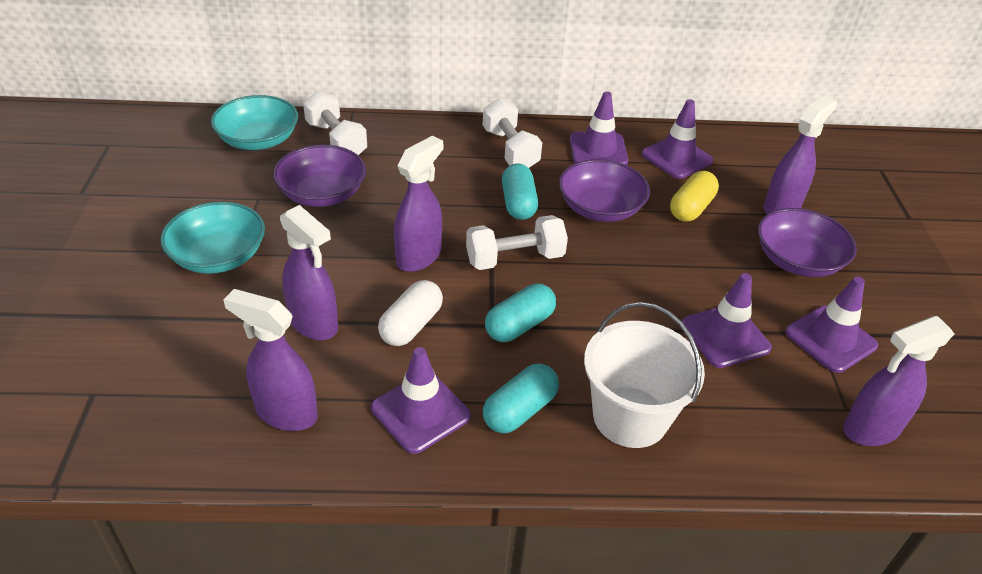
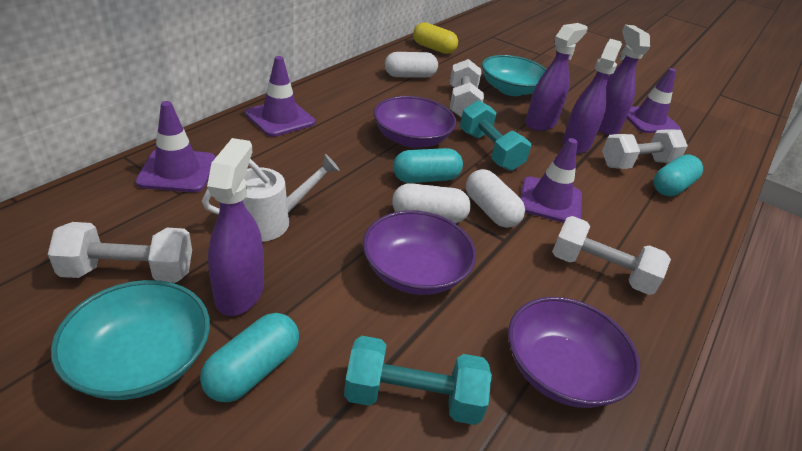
purple spray bottle: 5 -> 4
purple traffic cone: 5 -> 4
turquoise dumbbell: 0 -> 2
white bucket: 1 -> 0
white capsule: 1 -> 3
white dumbbell: 3 -> 4
white watering can: 0 -> 1

